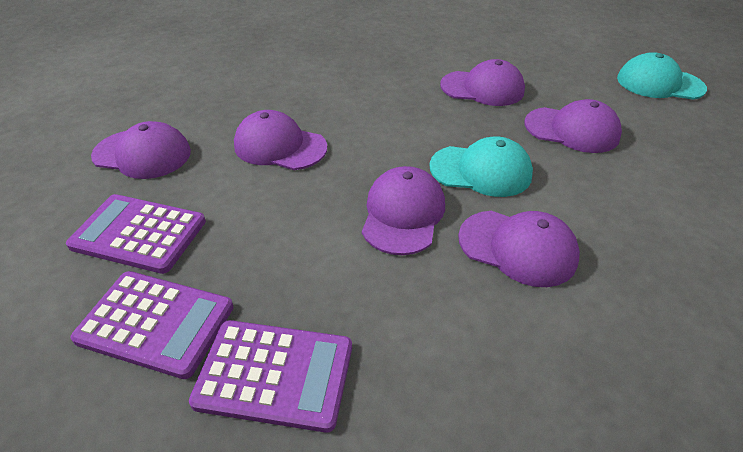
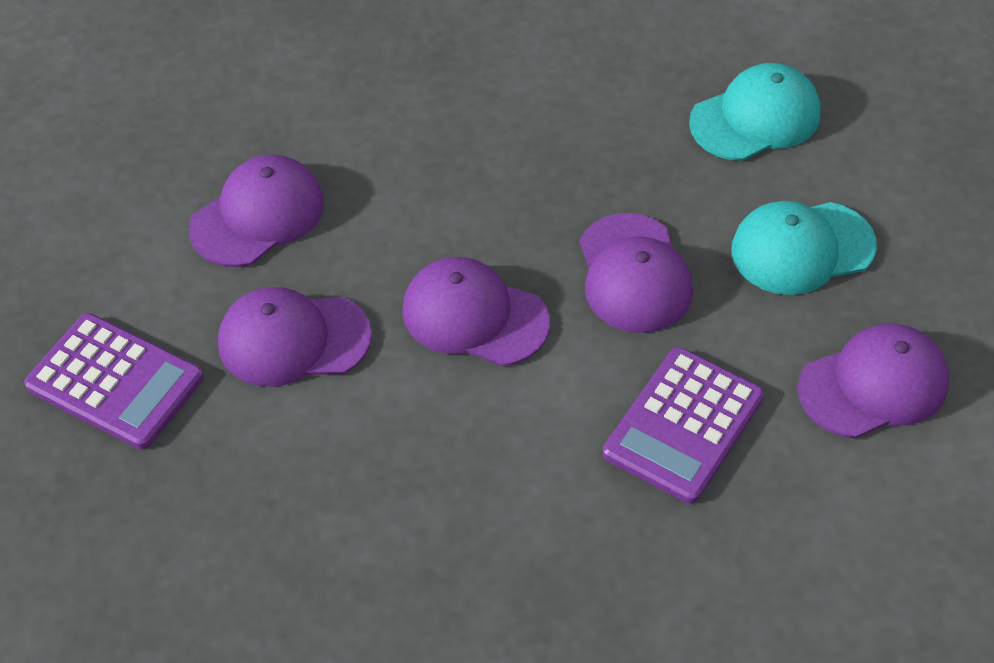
purple calculator: 3 -> 2
purple cap: 6 -> 5

